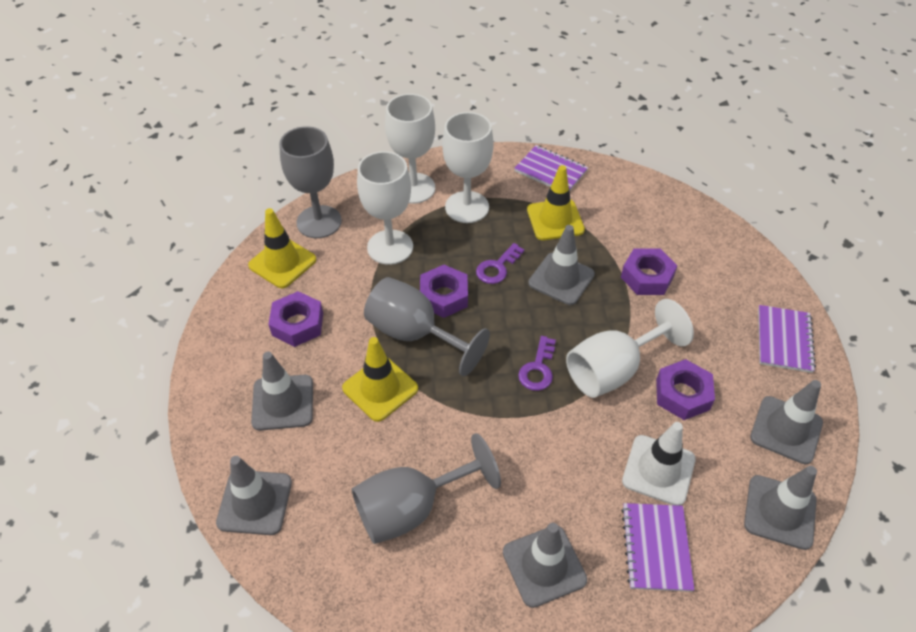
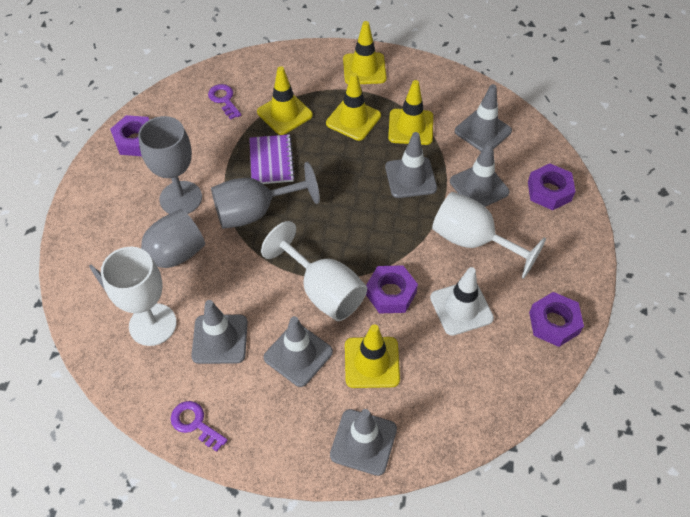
purple notebook: 3 -> 1
white goblet: 4 -> 3
yellow traffic cone: 3 -> 5

